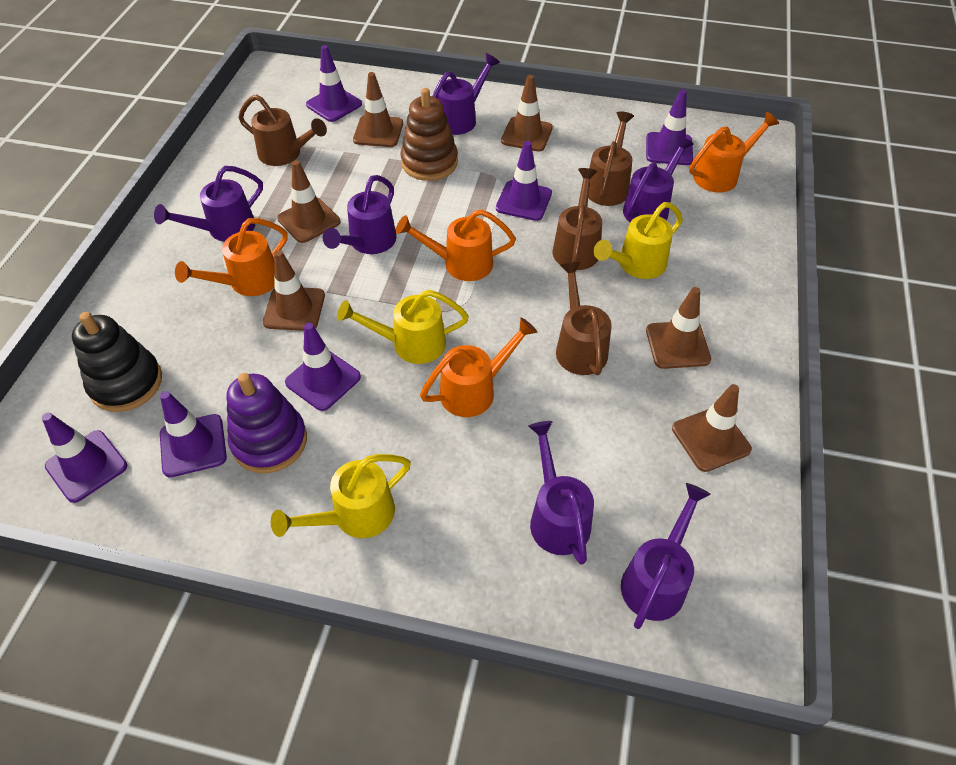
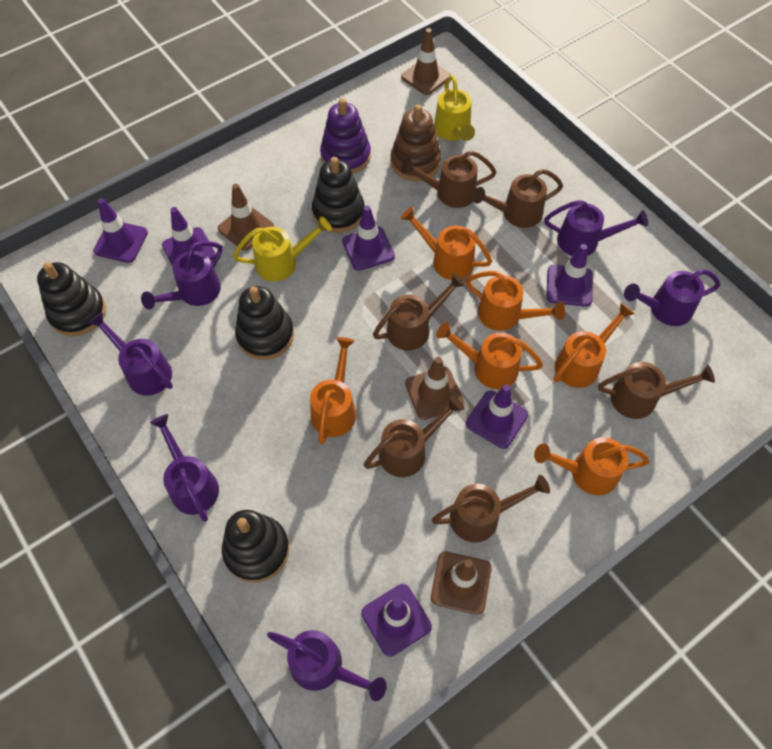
black stacking toy: 1 -> 4
brown traffic cone: 6 -> 4
brown watering can: 4 -> 6
orange watering can: 4 -> 6
yellow watering can: 3 -> 2

